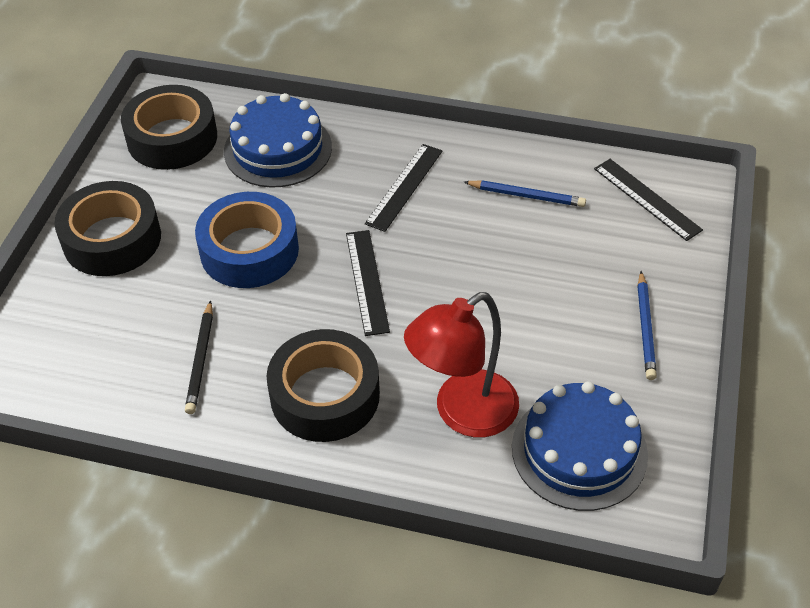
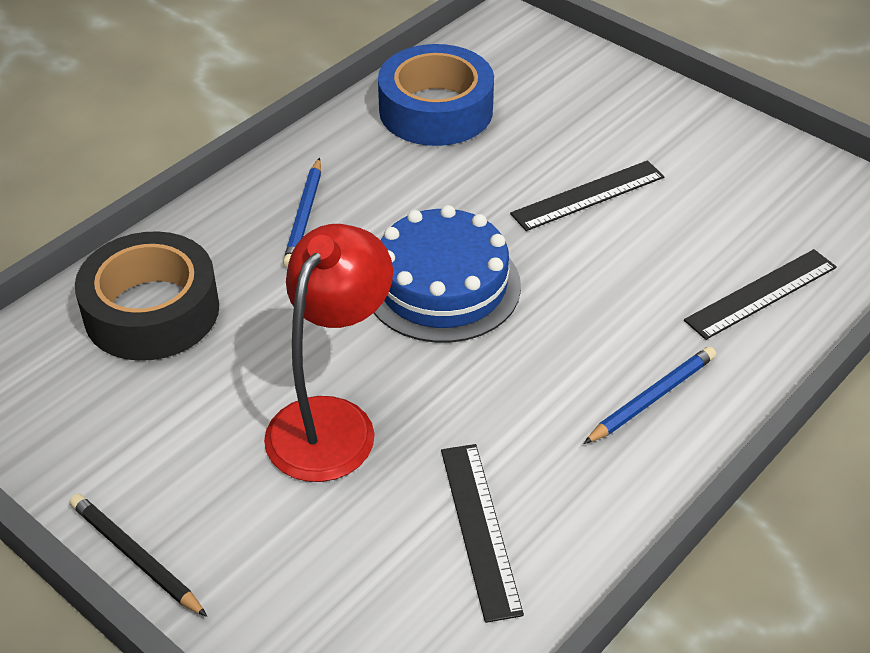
black tape: 3 -> 1
blue cake: 2 -> 1

